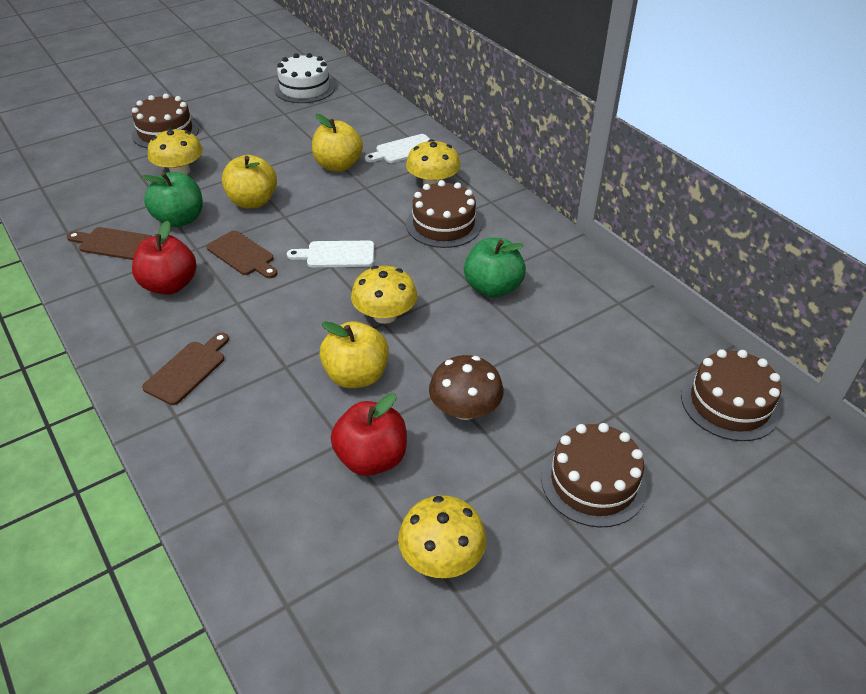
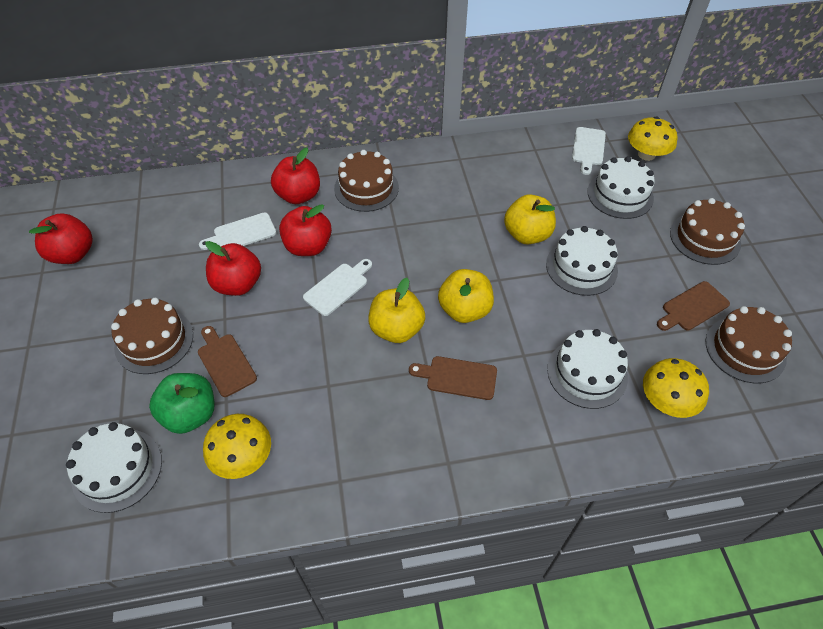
brown mushroom: 1 -> 0
green apple: 2 -> 1
red apple: 2 -> 4
white cake: 1 -> 4
white cutting board: 2 -> 3
yellow mushroom: 4 -> 3

